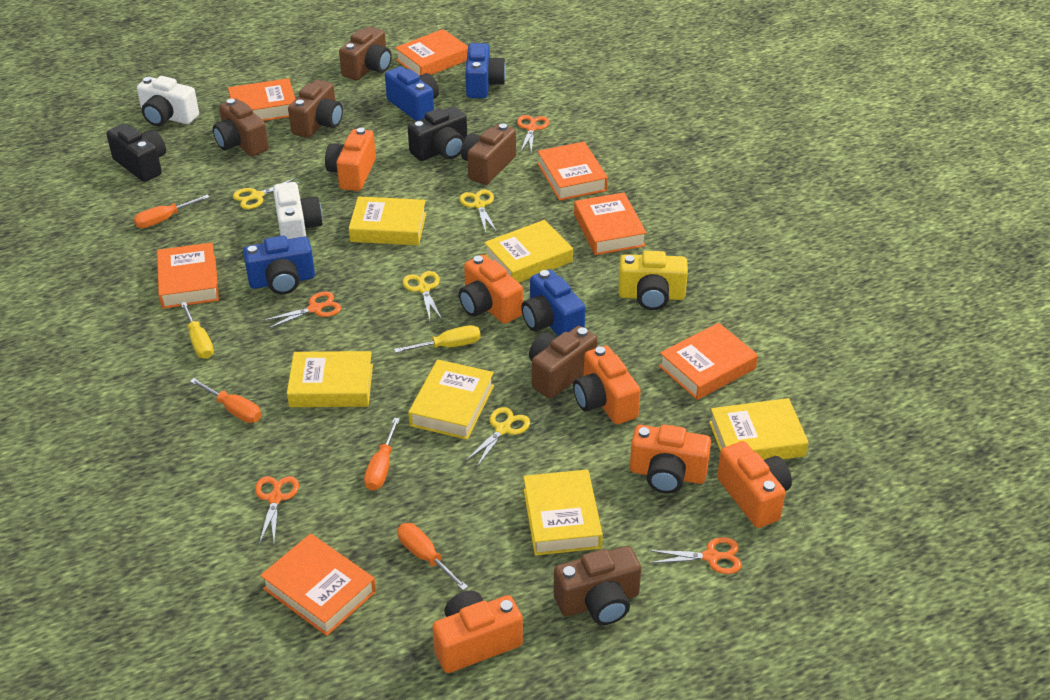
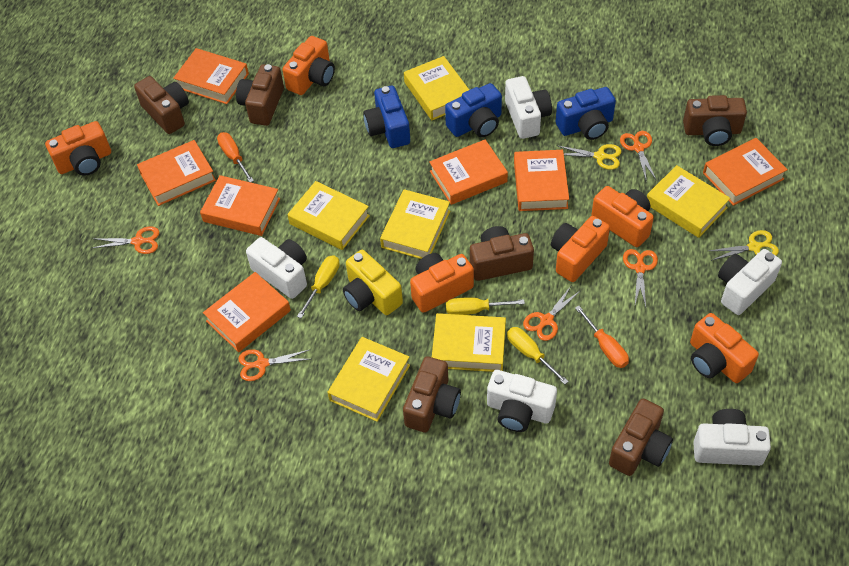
black camera: 2 -> 0
blue camera: 4 -> 3
orange scissors: 4 -> 5
orange screwdriver: 4 -> 2
white camera: 2 -> 5
yellow scissors: 4 -> 2
yellow screwdriver: 2 -> 3

